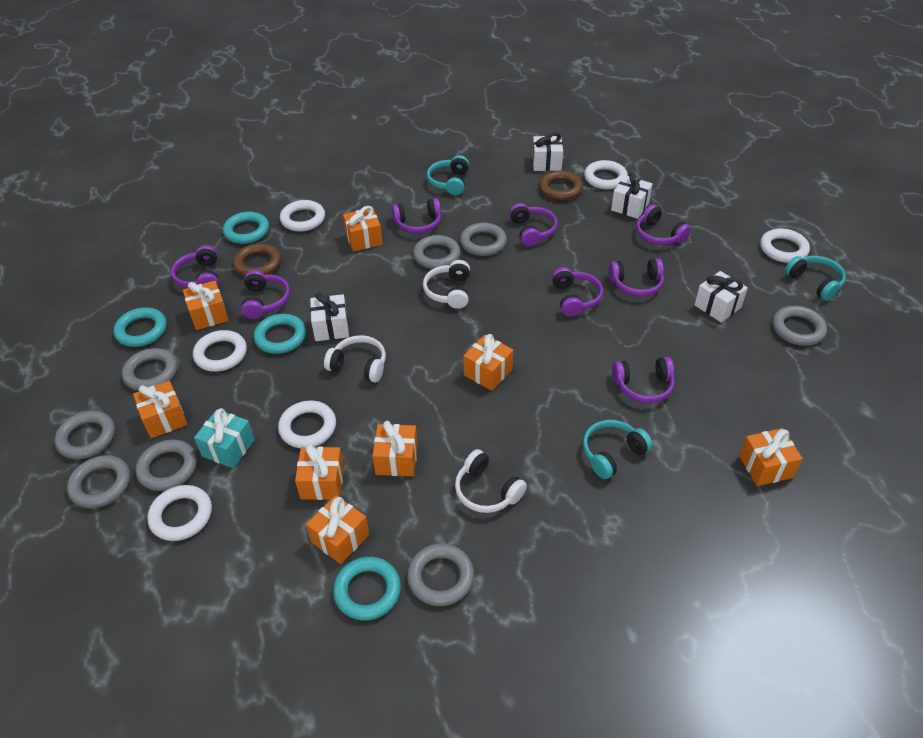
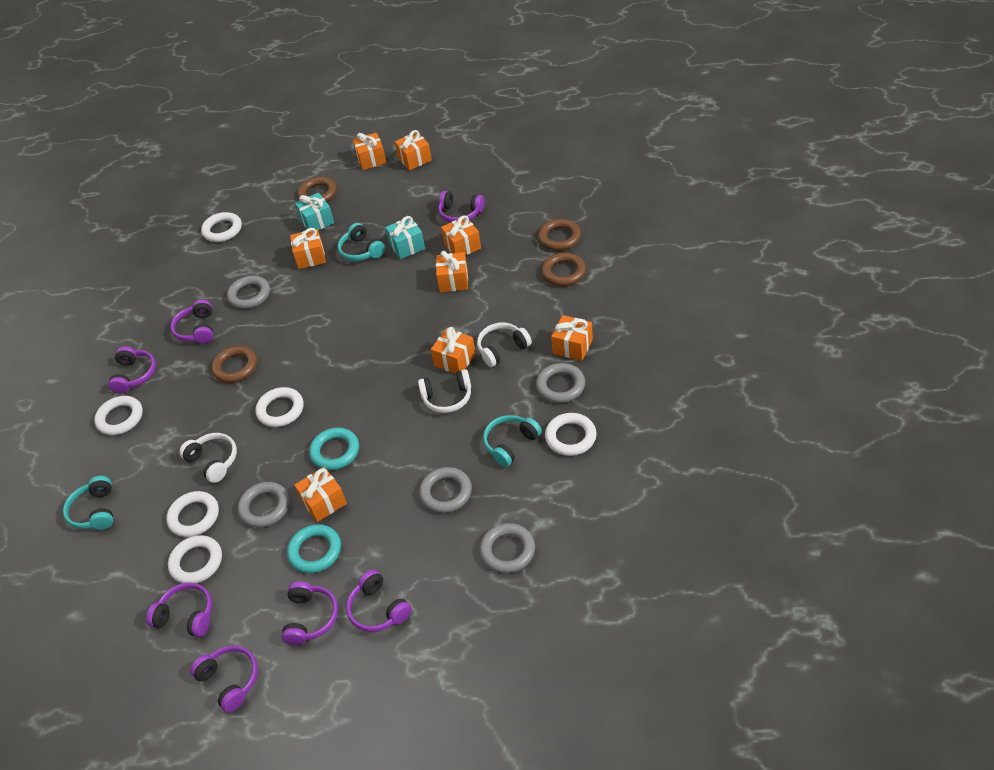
brown ring: 2 -> 4
grey ring: 8 -> 5
purple headphones: 8 -> 7
turquoise gift: 1 -> 2
turquoise ring: 4 -> 2
white gift: 4 -> 0

